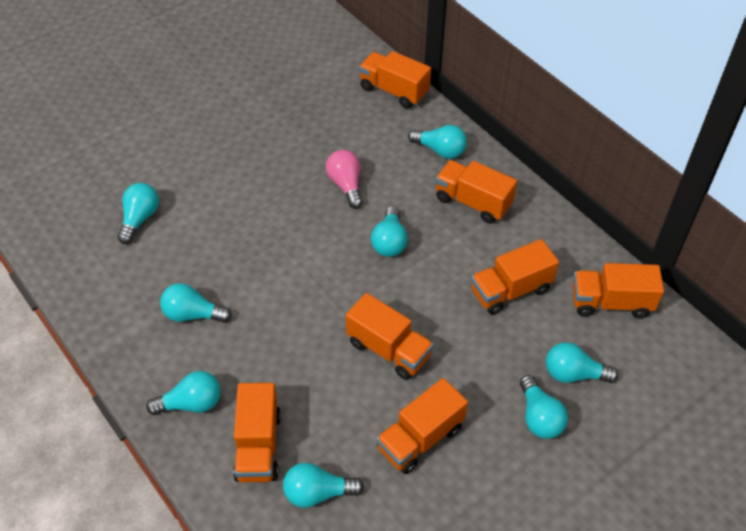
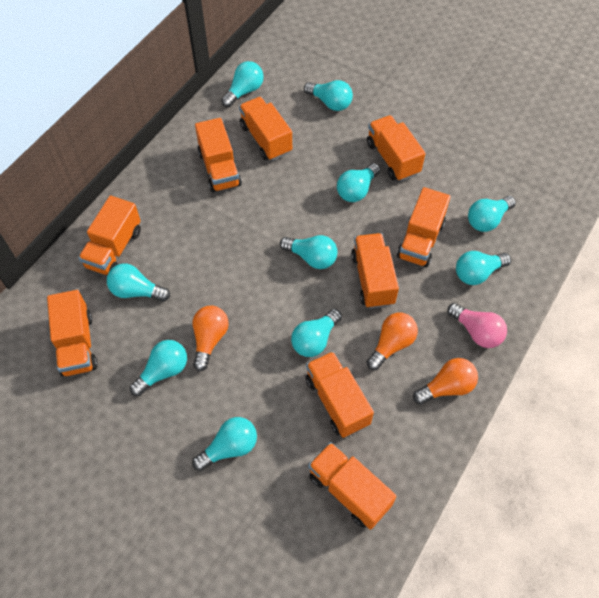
orange light bulb: 0 -> 3
orange truck: 7 -> 9
turquoise light bulb: 8 -> 10

